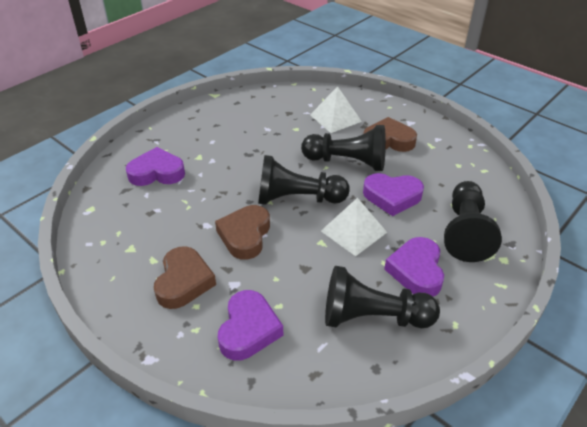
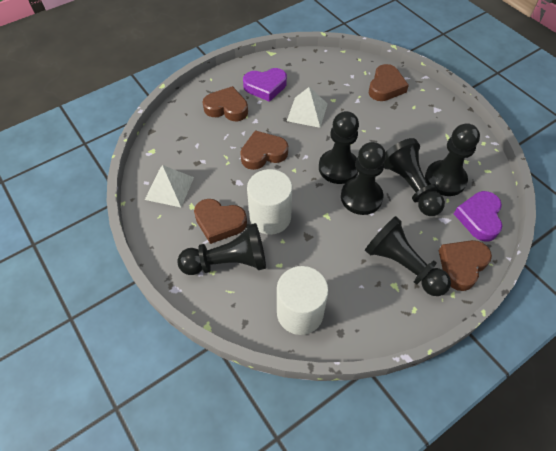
black pawn: 4 -> 6
brown heart: 3 -> 5
purple heart: 4 -> 2
white cylinder: 0 -> 2

